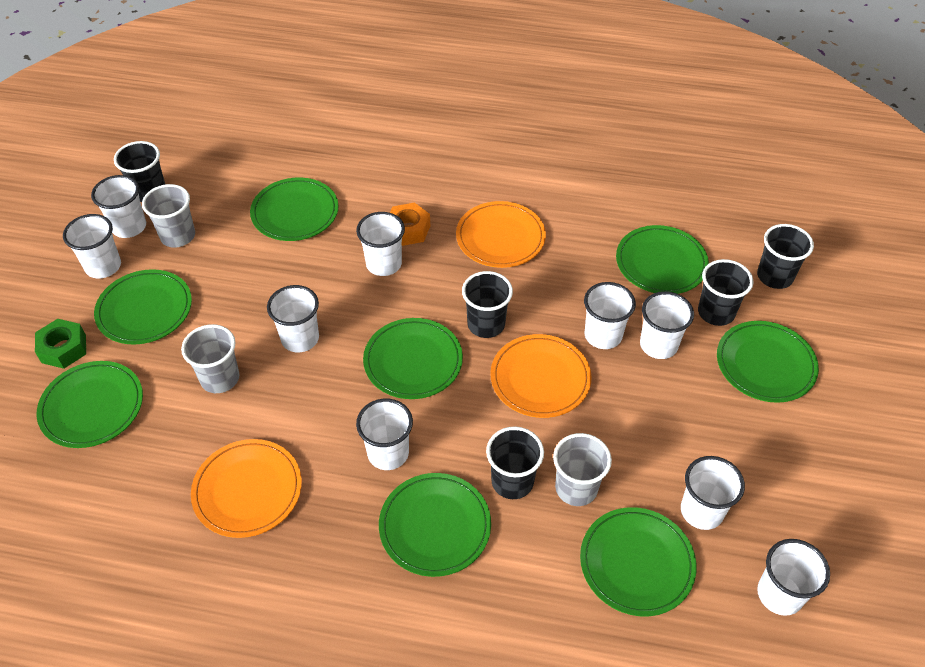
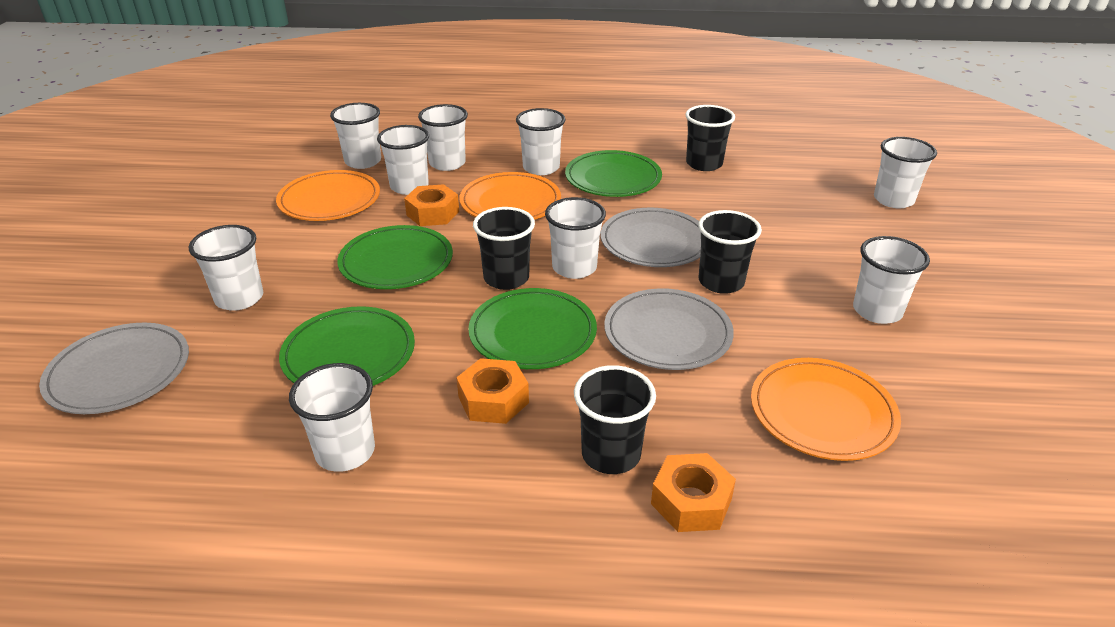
black cup: 5 -> 4
green nut: 1 -> 0
green plate: 8 -> 4
grey cup: 3 -> 0
grey plate: 0 -> 3
orange nut: 1 -> 3

